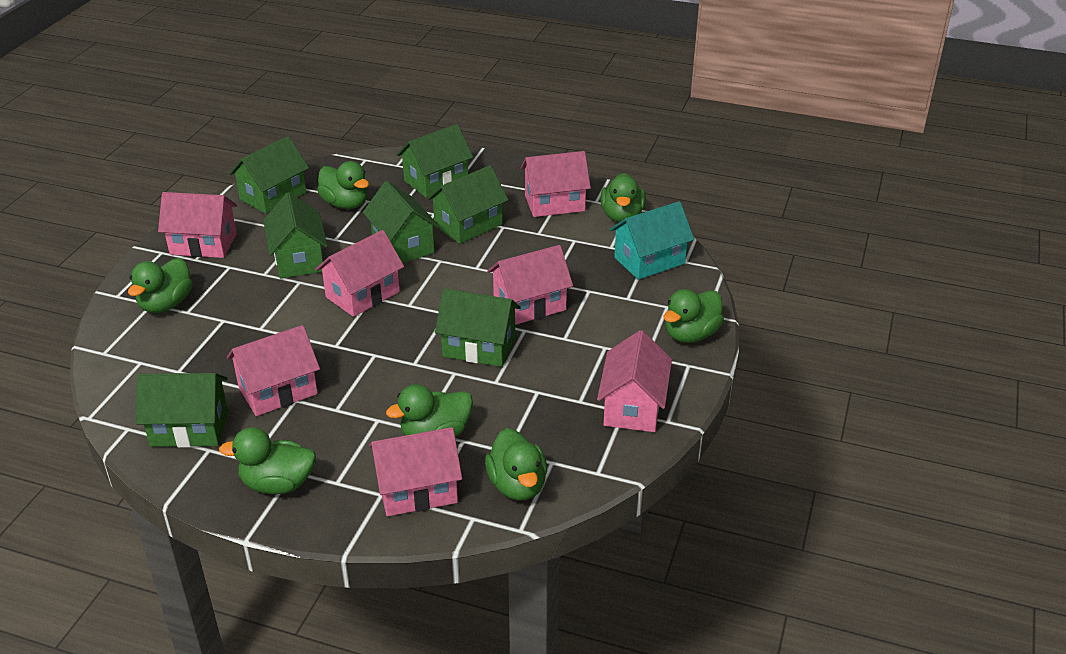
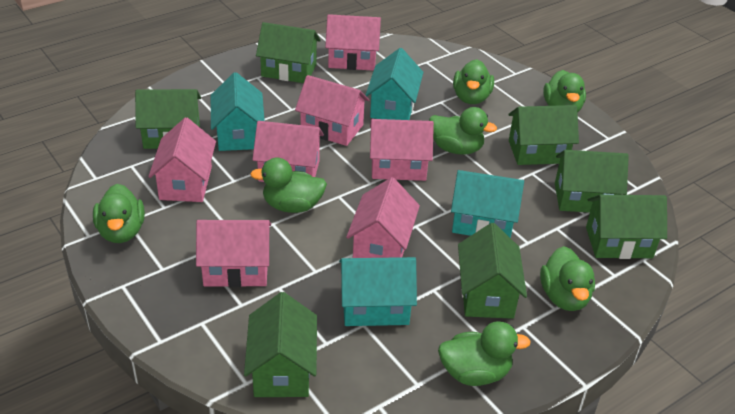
turquoise house: 1 -> 4

